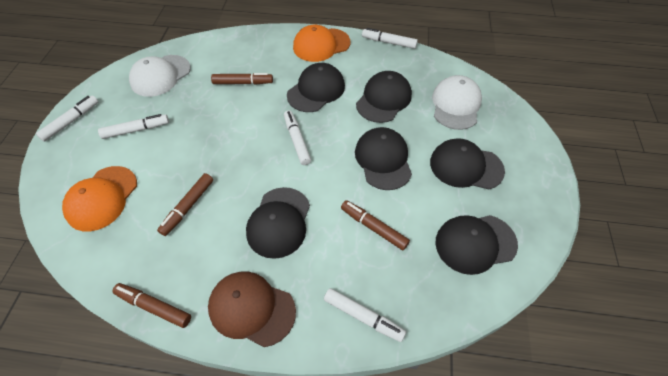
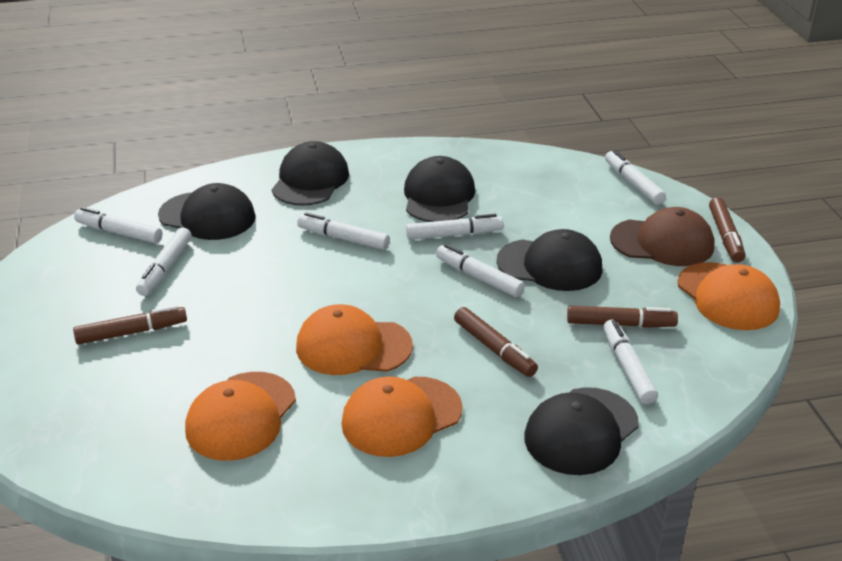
black cap: 6 -> 5
orange cap: 2 -> 4
white cap: 2 -> 0
white marker: 5 -> 7

